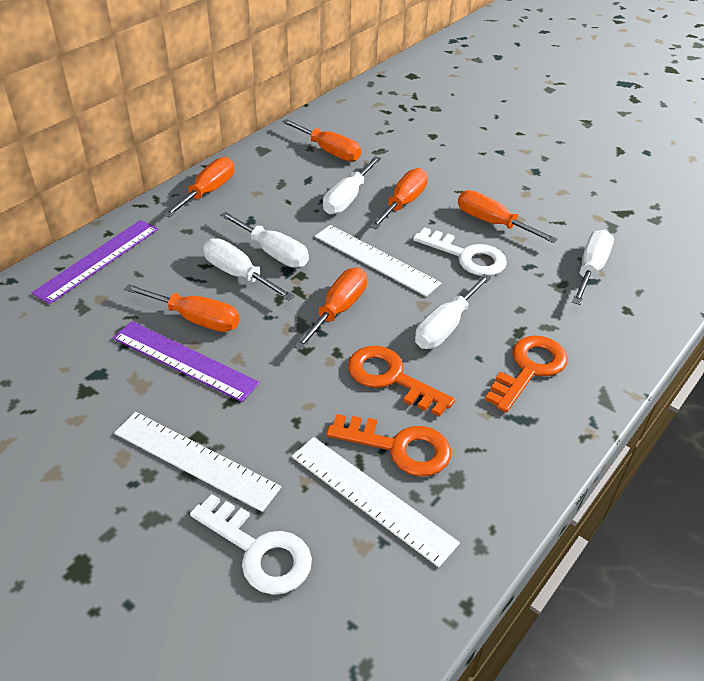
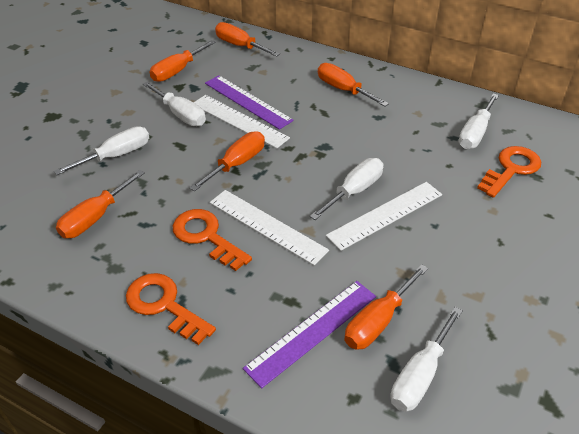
white key: 2 -> 0

